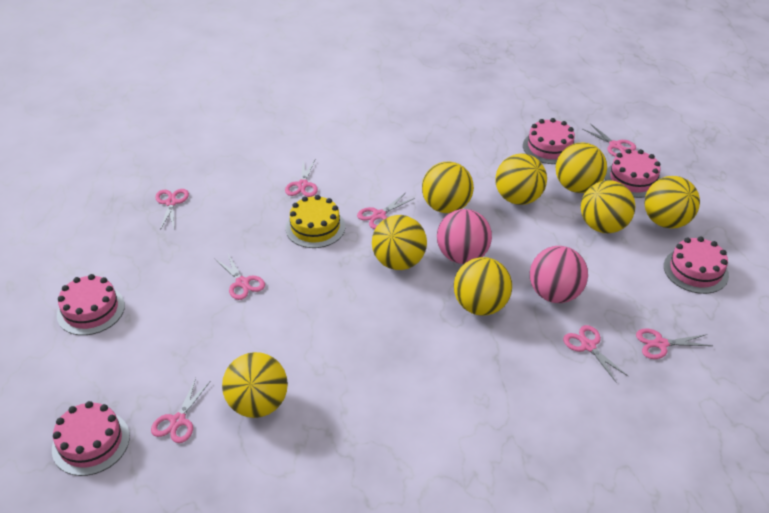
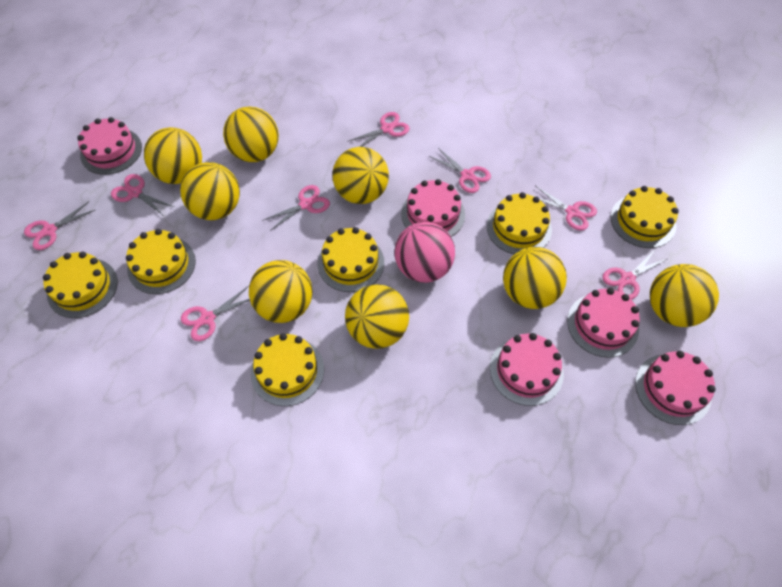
pink ball: 2 -> 1
yellow cake: 1 -> 6

